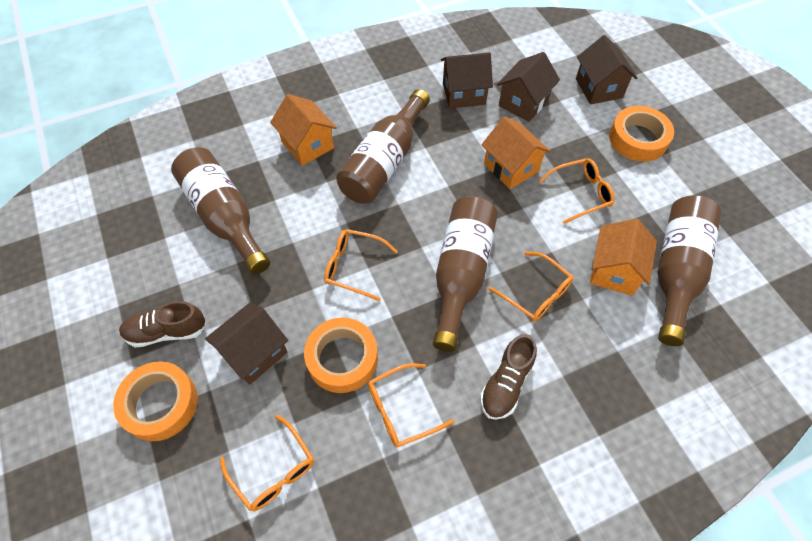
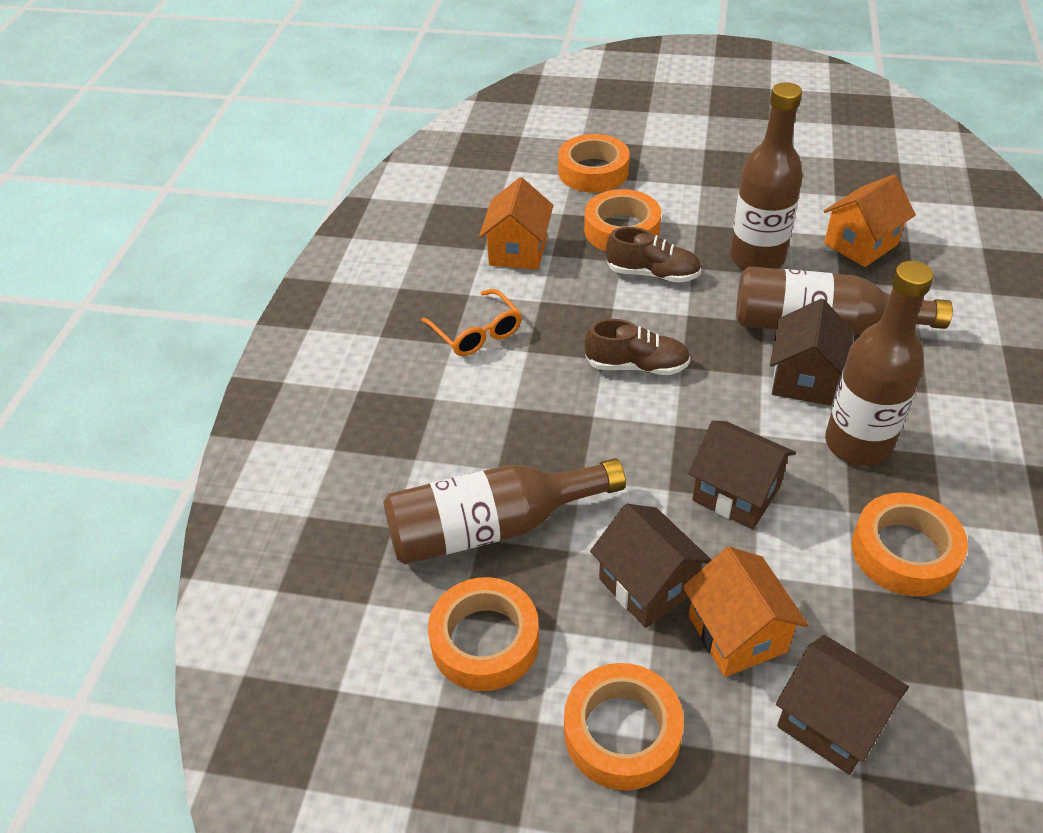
orange glasses: 5 -> 1
orange tape: 3 -> 5

